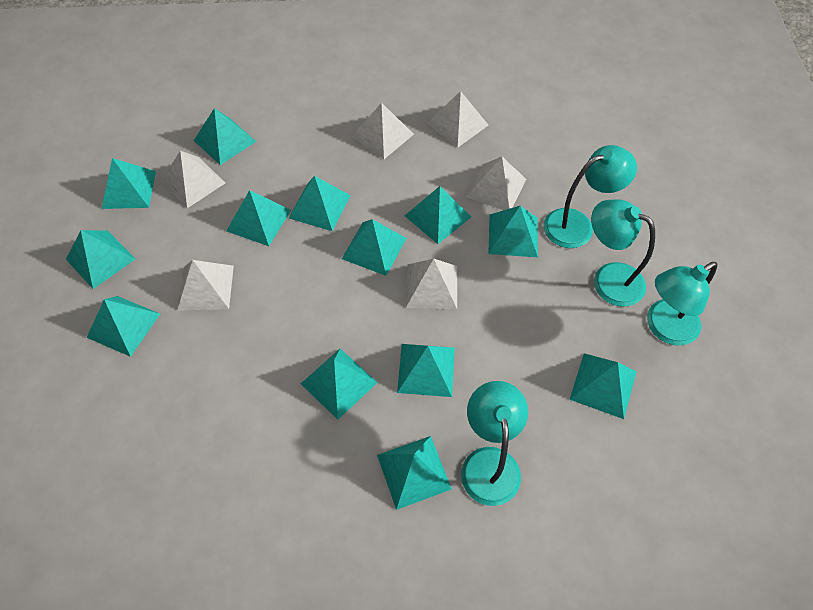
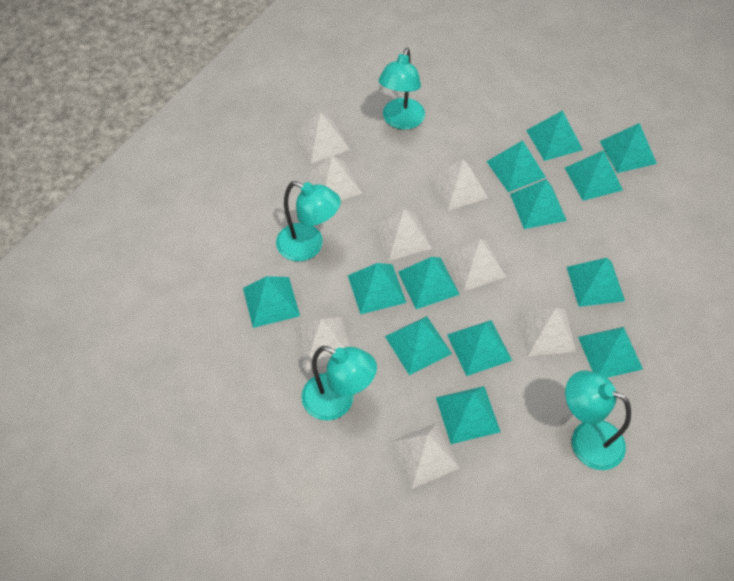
white pyramid: 6 -> 8

